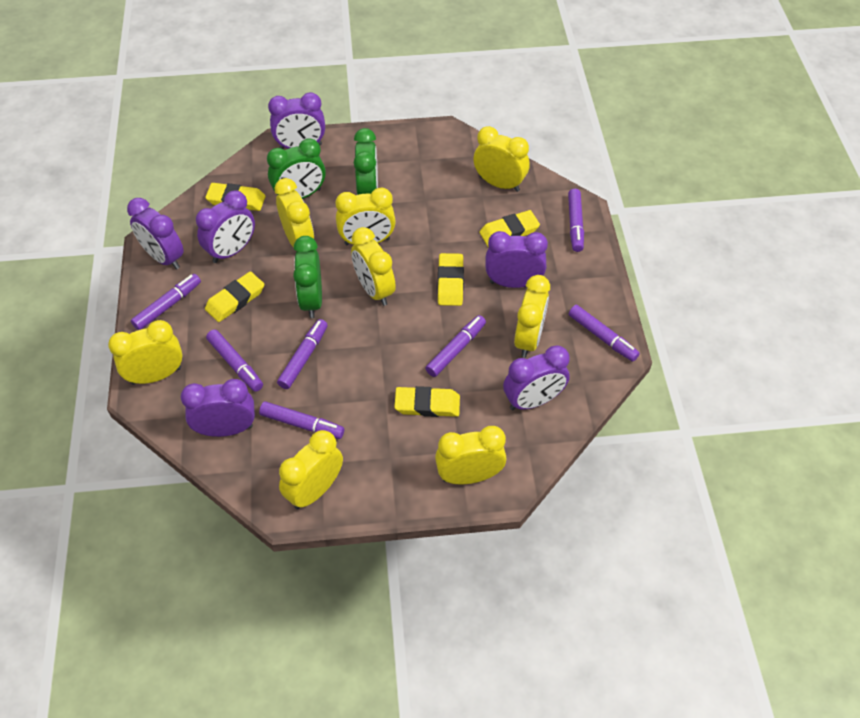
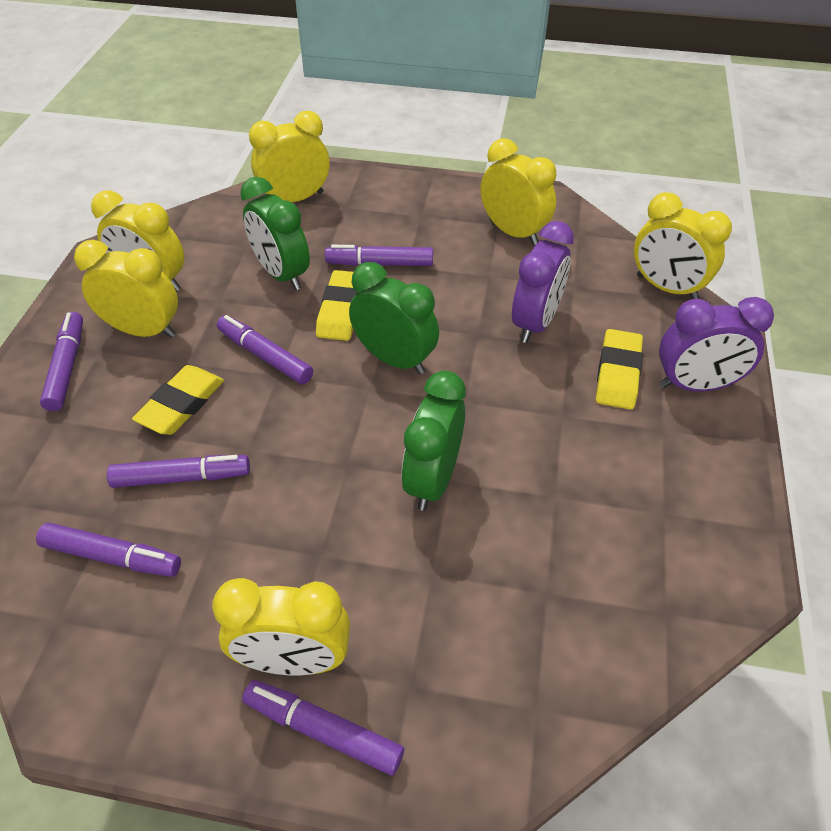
purple clock: 6 -> 2
purple marker: 7 -> 6
yellow clock: 8 -> 6
yellow eraser: 5 -> 3

